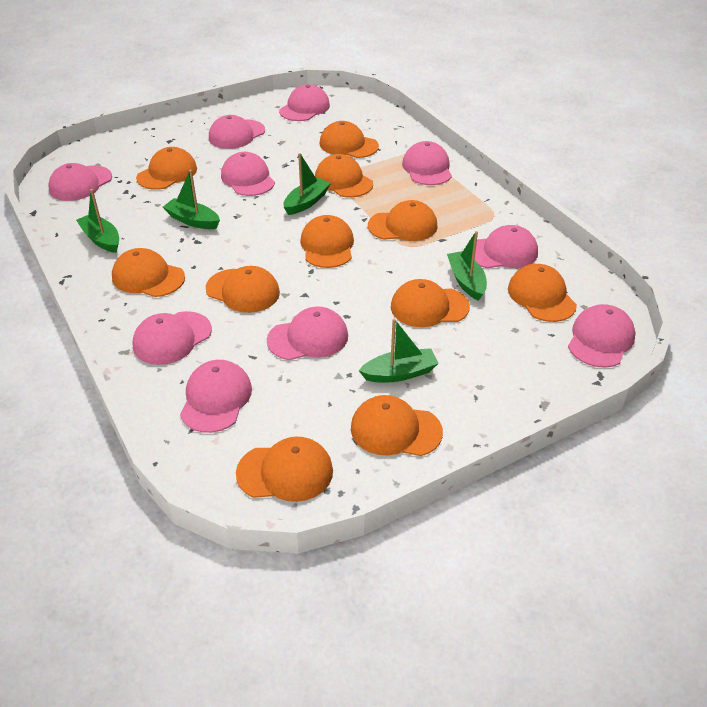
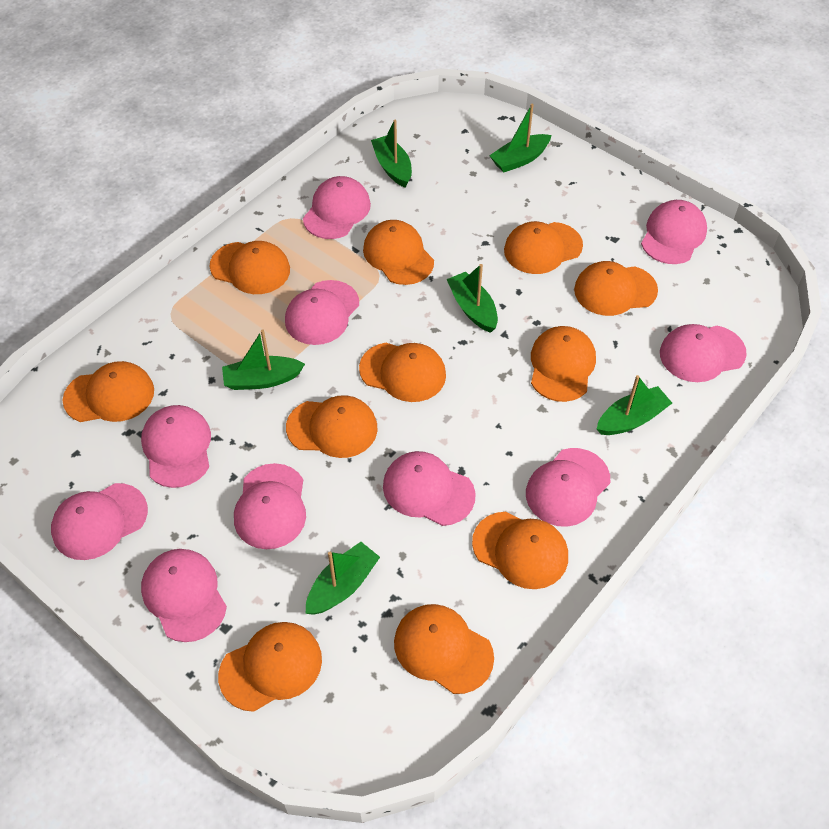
green boat: 5 -> 6

